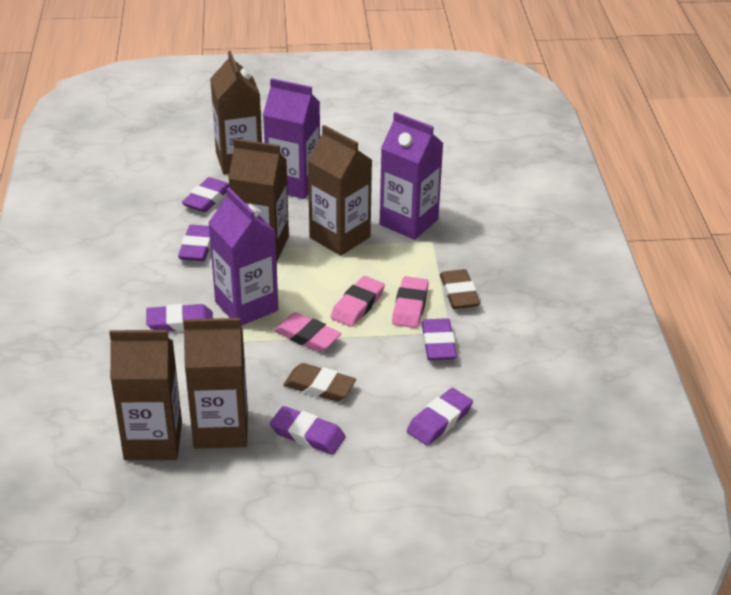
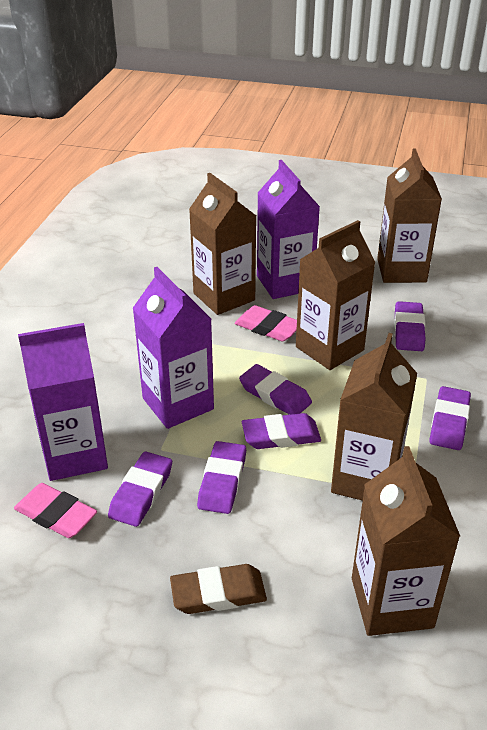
brown eraser: 2 -> 1
pink eraser: 3 -> 2

